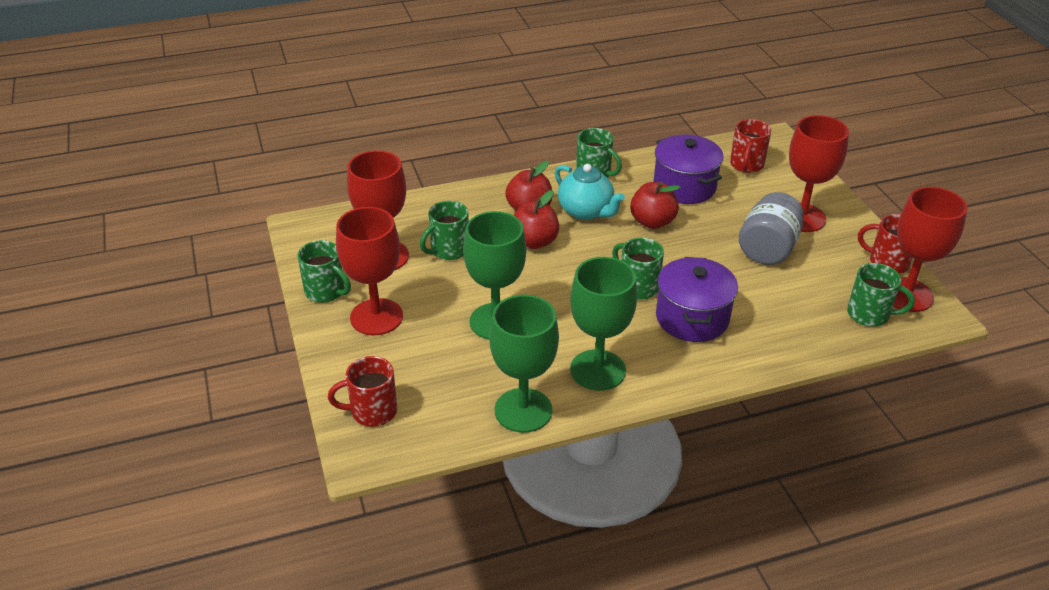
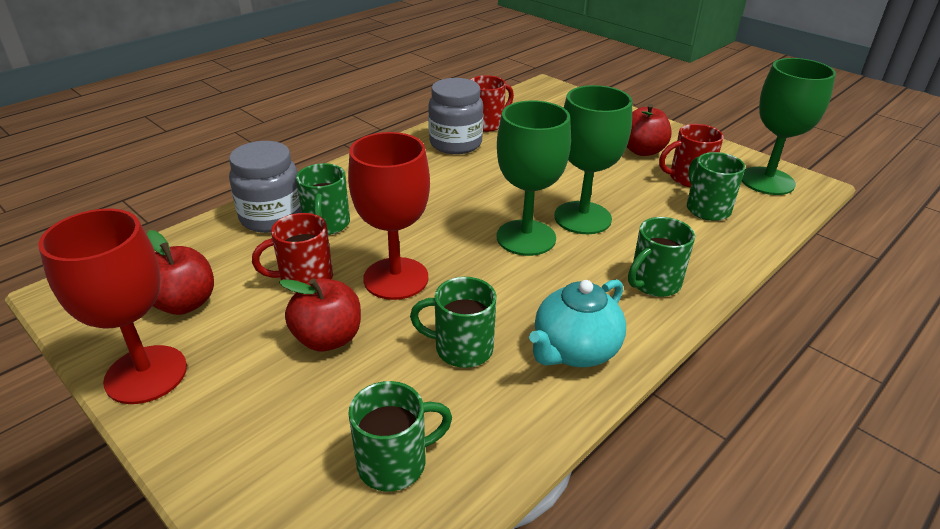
grey jar: 1 -> 2
purple pot: 2 -> 0
red goblet: 4 -> 2

